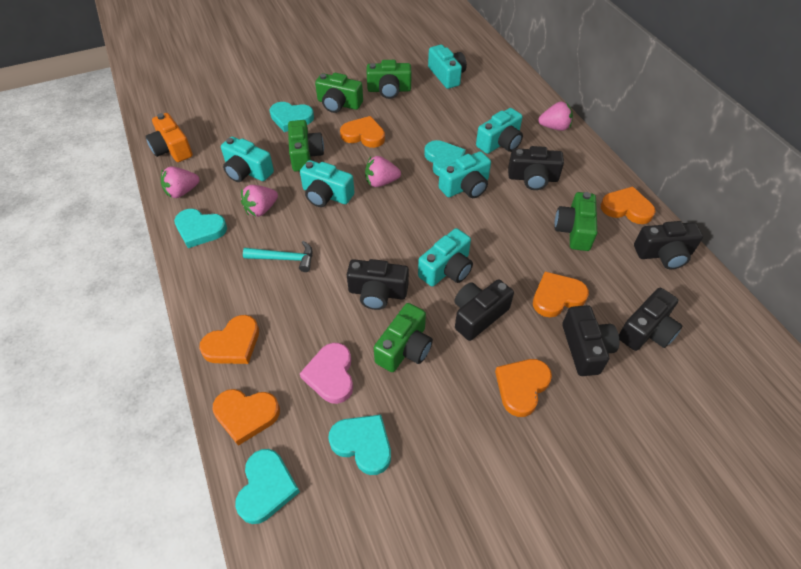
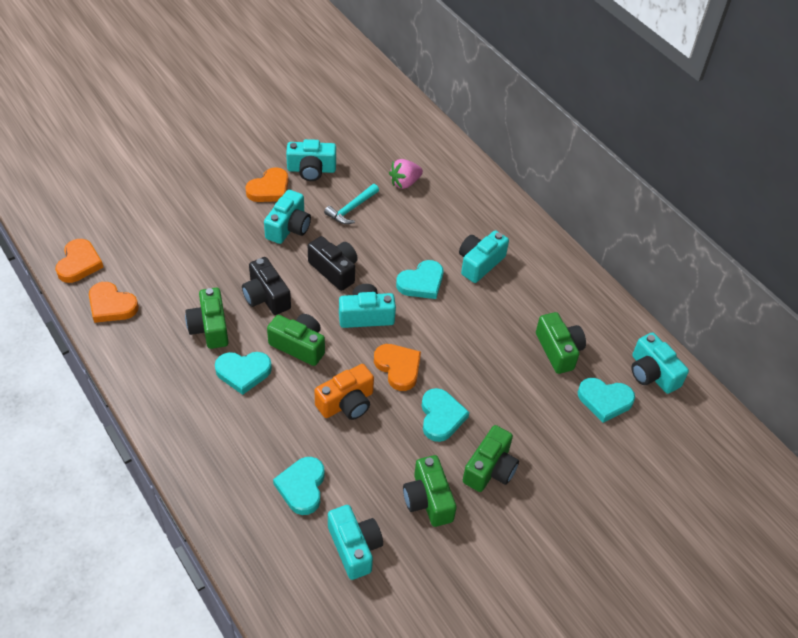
black camera: 6 -> 2
orange heart: 6 -> 4
pink heart: 1 -> 0
pink strawberry: 4 -> 1

